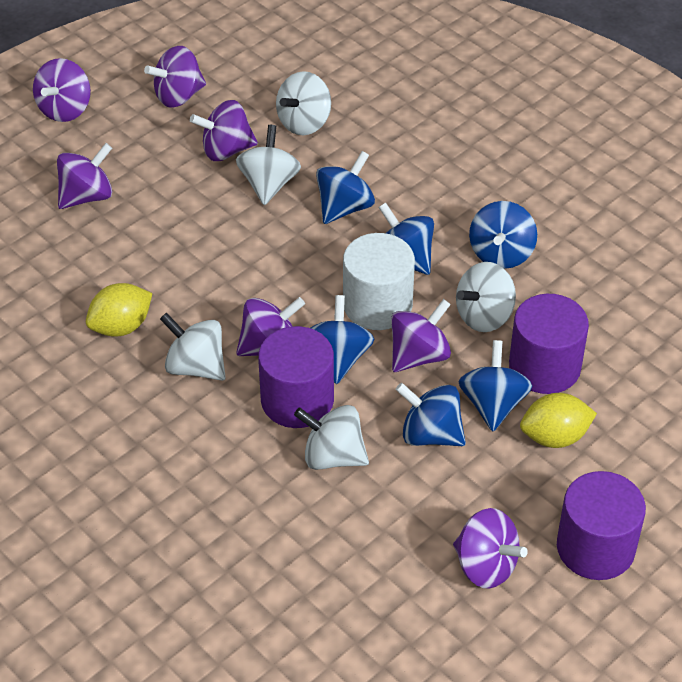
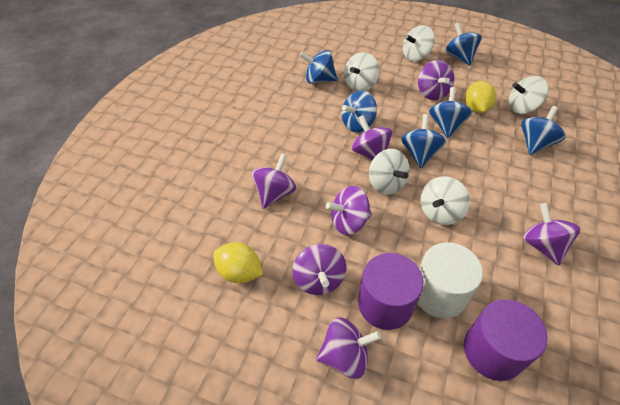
purple cylinder: 3 -> 2

